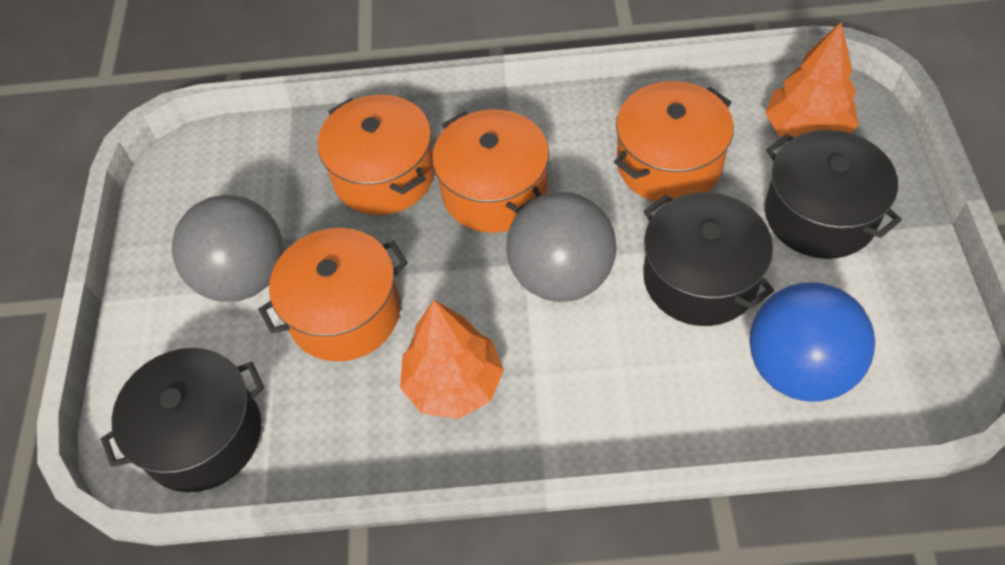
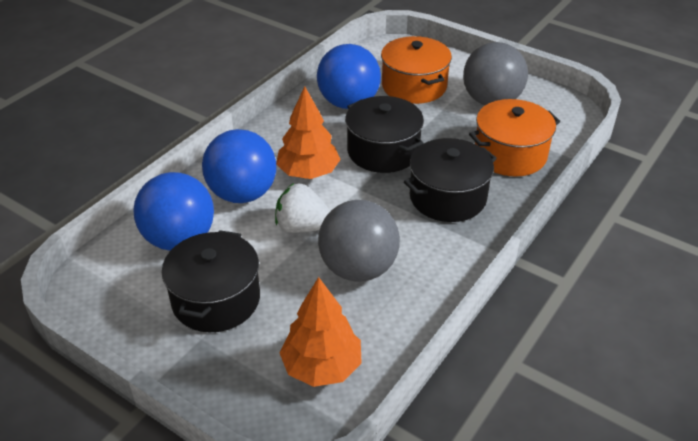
blue ball: 1 -> 3
orange pot: 4 -> 2
white strawberry: 0 -> 1

